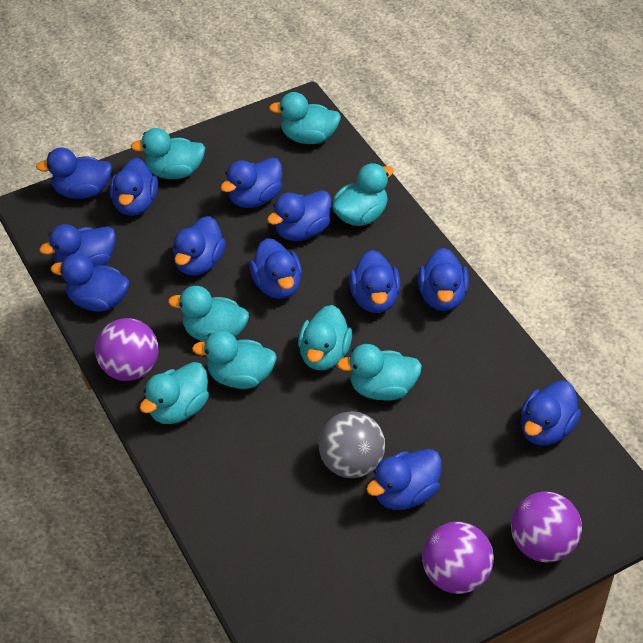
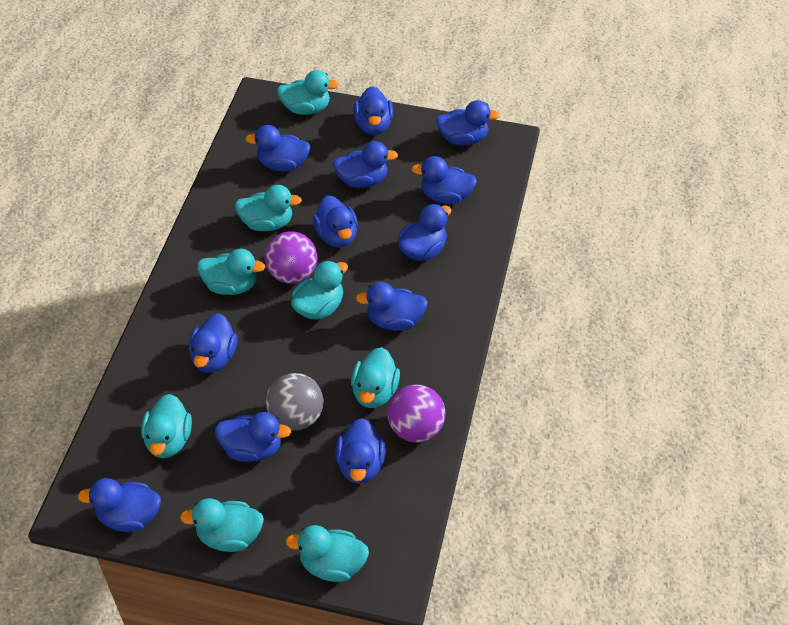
purple ball: 3 -> 2

